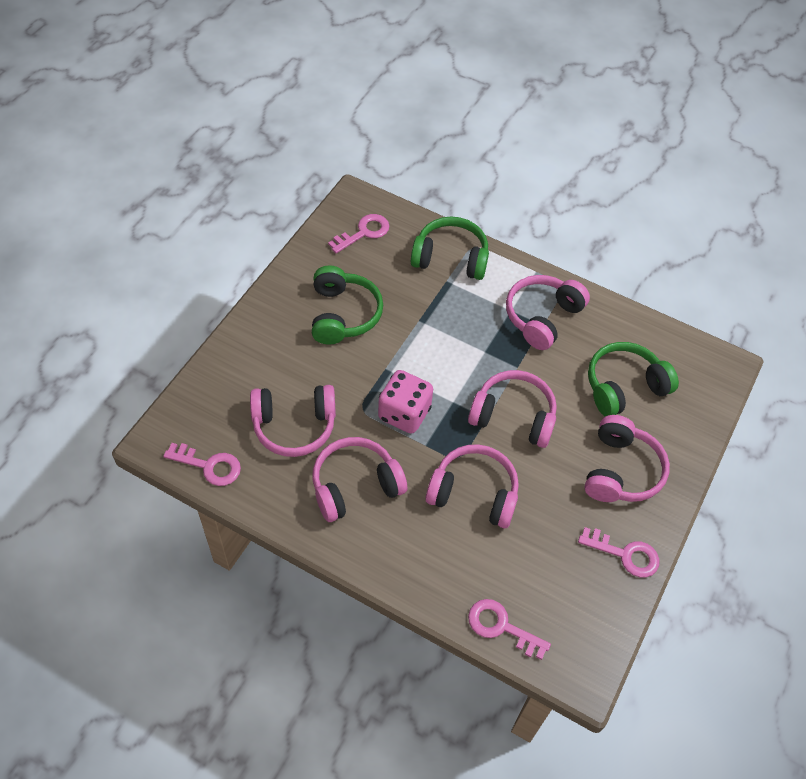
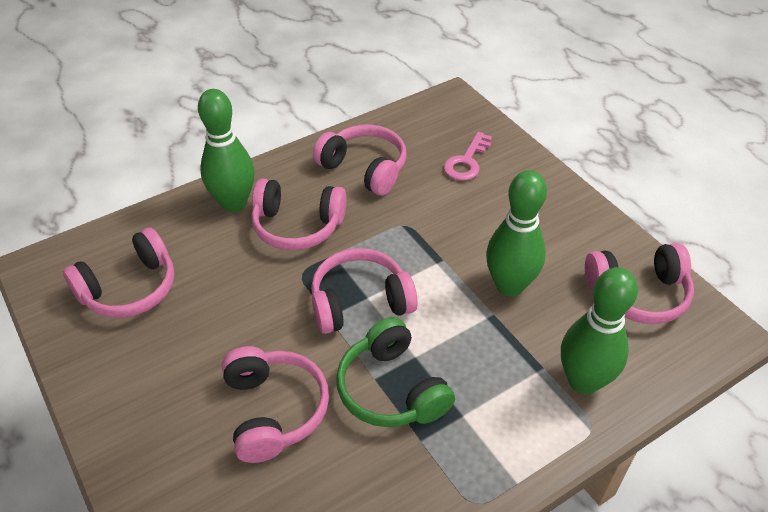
green bowling pin: 0 -> 3
green headphones: 3 -> 1
pink dice: 1 -> 0
pink key: 4 -> 1

